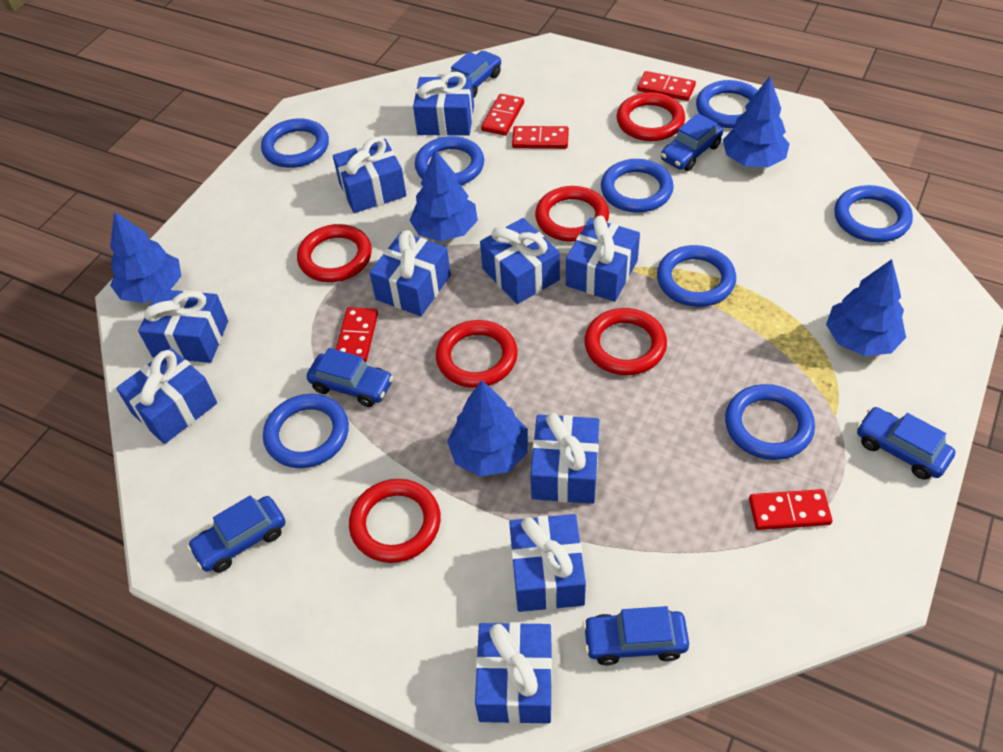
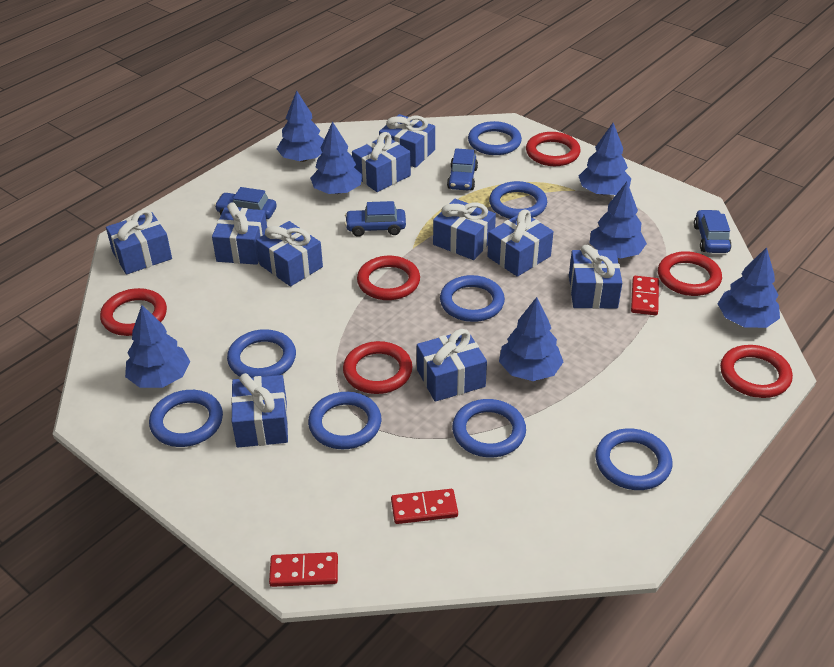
blue car: 6 -> 4
blue tree: 5 -> 7
red domino: 5 -> 3

